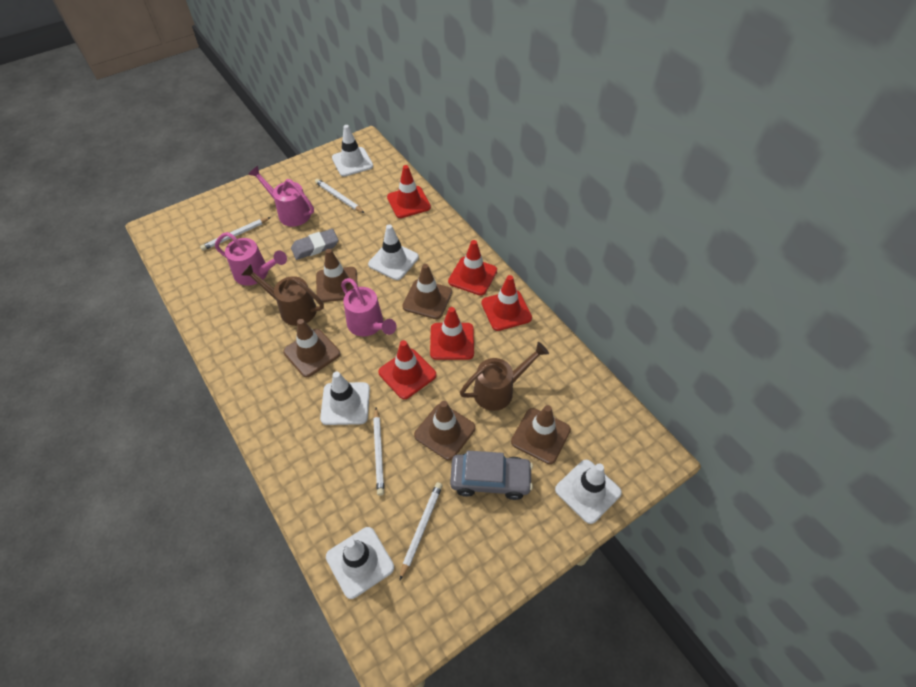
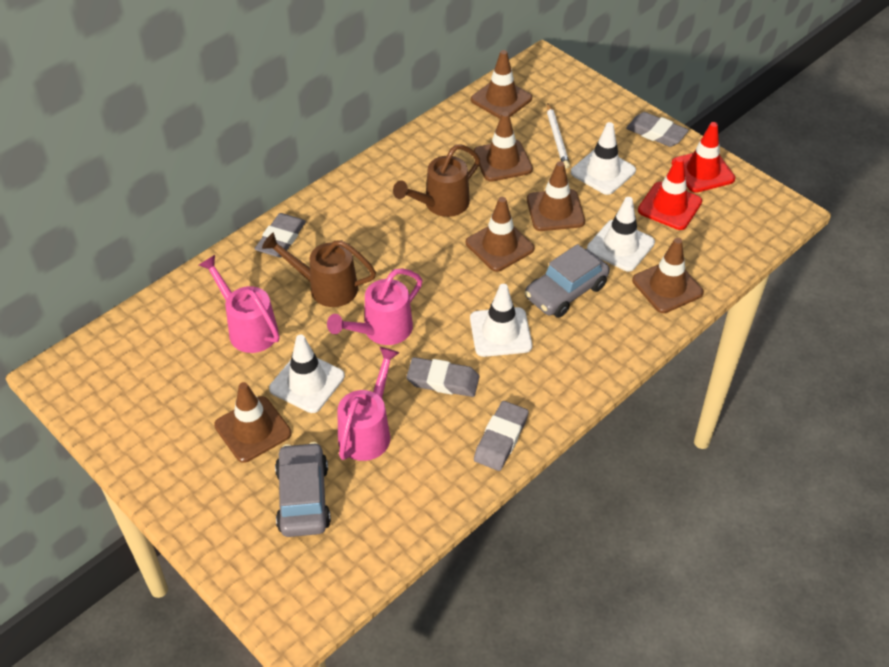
brown traffic cone: 5 -> 6
grey car: 1 -> 2
grey eraser: 1 -> 4
red traffic cone: 5 -> 2
white pencil: 4 -> 1
white traffic cone: 5 -> 4

